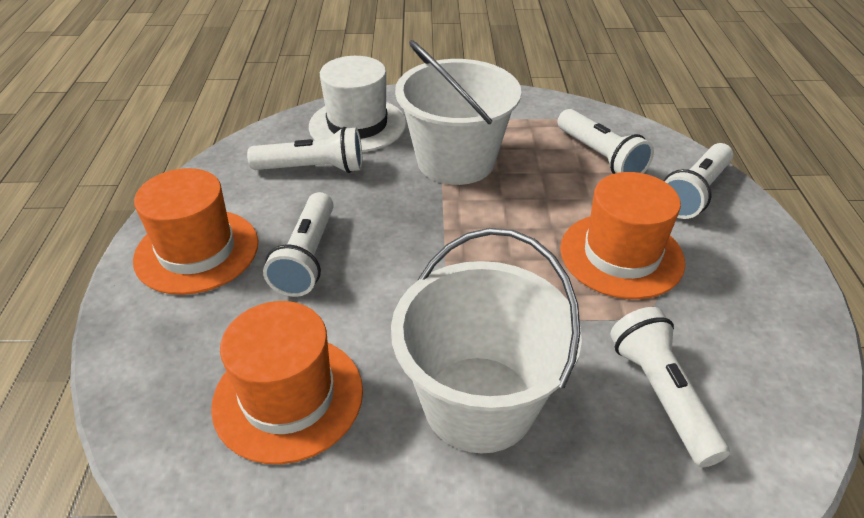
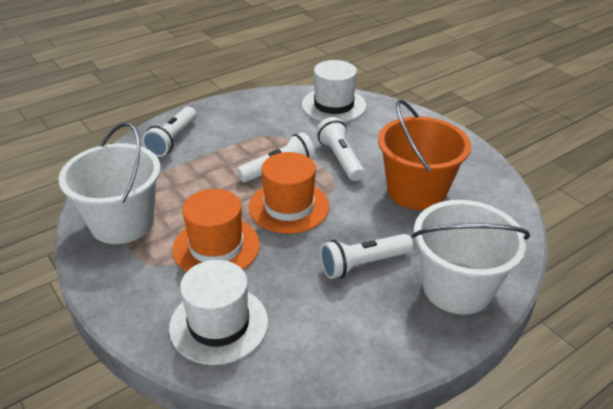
orange bucket: 0 -> 1
orange hat: 3 -> 2
white flashlight: 5 -> 4
white hat: 1 -> 2

